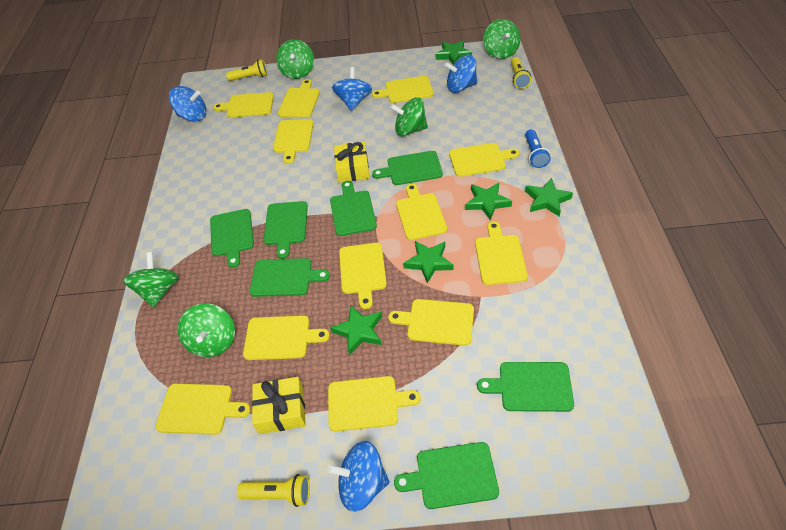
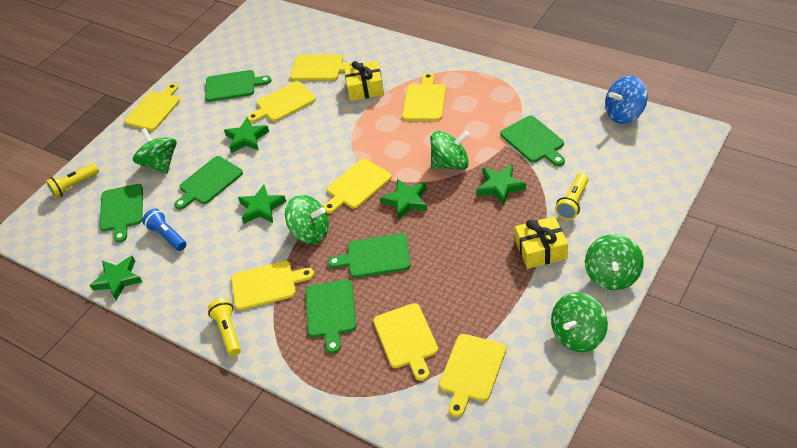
blue spinning top: 4 -> 1
green cutting board: 7 -> 6
yellow cutting board: 12 -> 8

